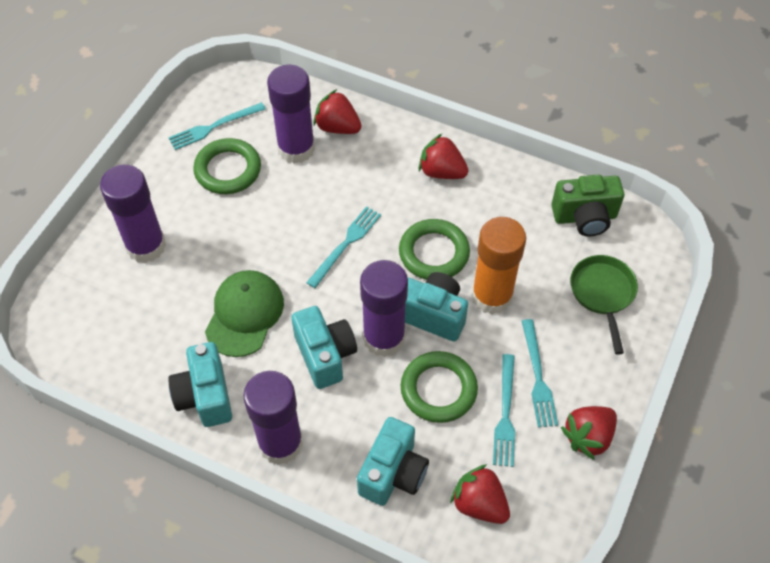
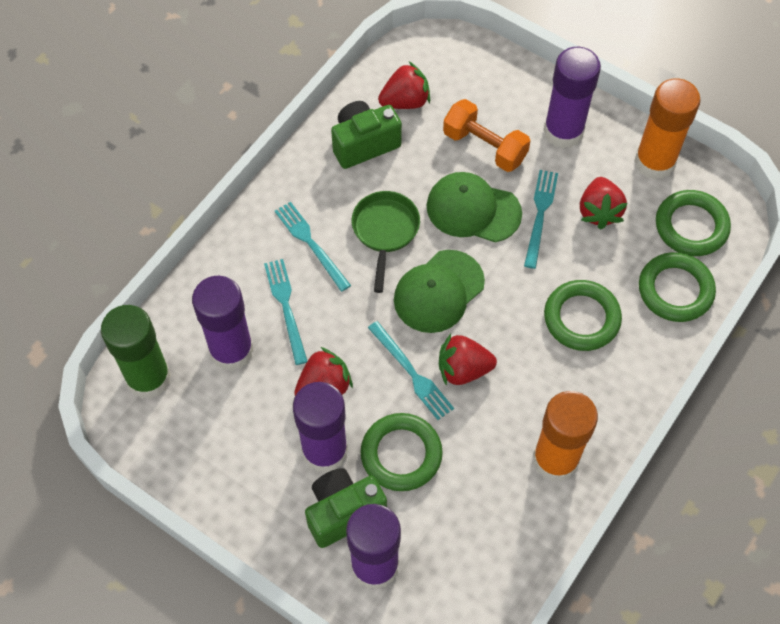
green camera: 1 -> 2
green cap: 1 -> 2
green glue stick: 0 -> 1
green ring: 3 -> 4
orange dumbbell: 0 -> 1
orange glue stick: 1 -> 2
turquoise camera: 4 -> 0

